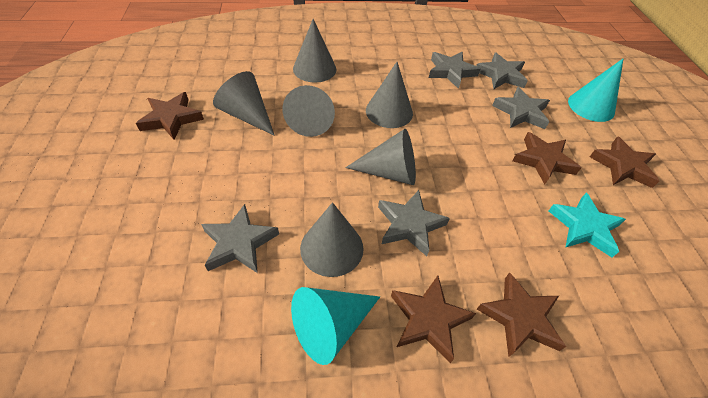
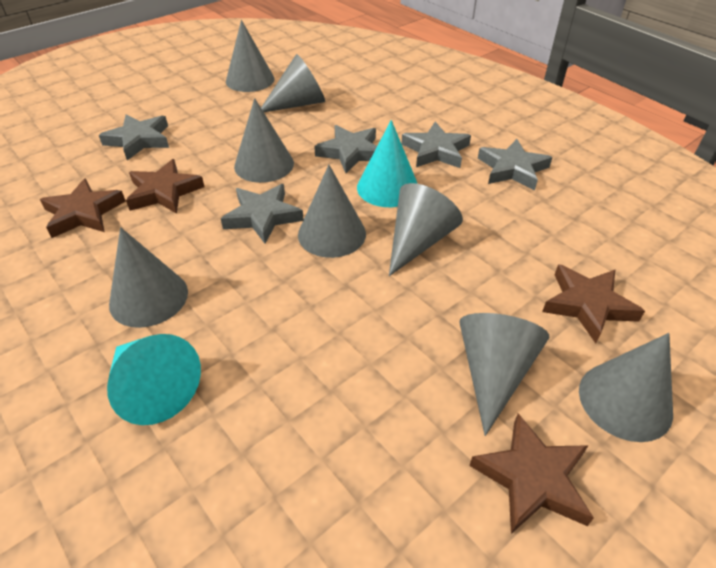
brown star: 5 -> 4
grey cone: 6 -> 8
turquoise star: 1 -> 0

